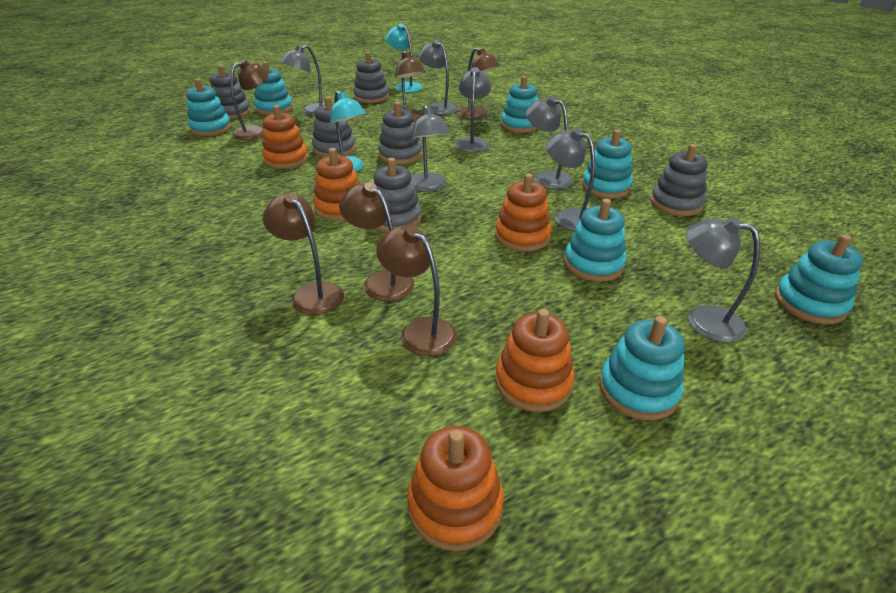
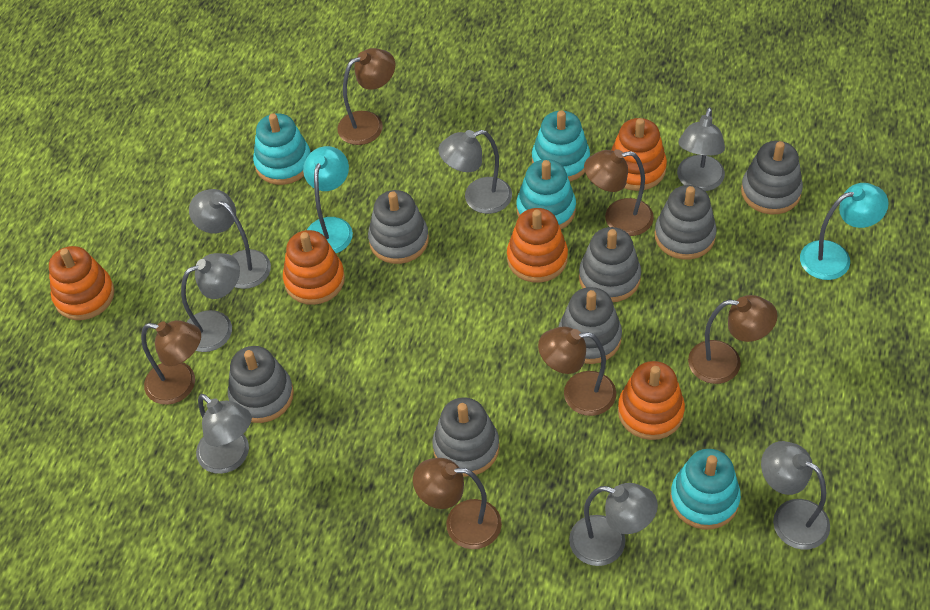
grey stacking toy: 6 -> 7
turquoise stacking toy: 7 -> 4

